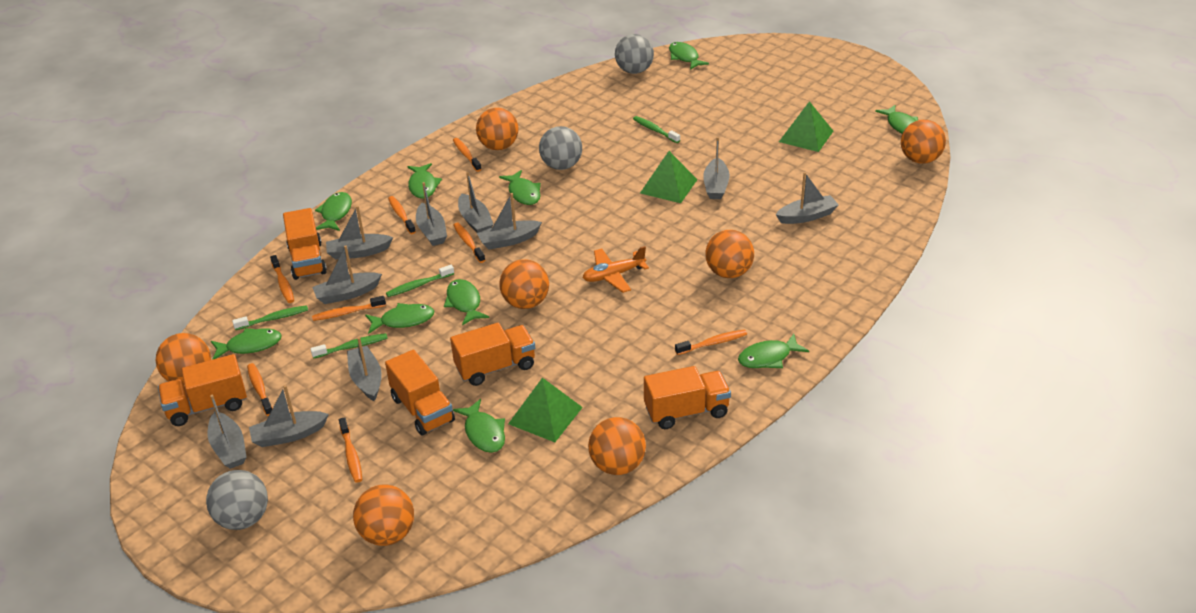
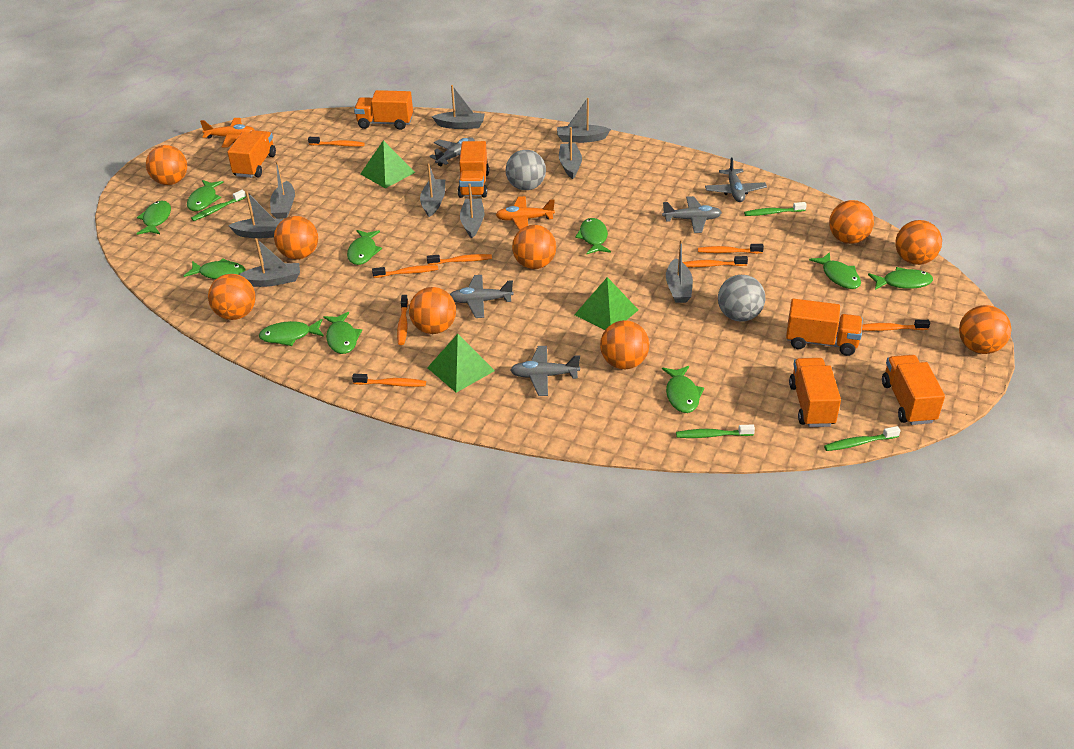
grey ball: 3 -> 2
grey boat: 10 -> 9
grey plane: 0 -> 5
orange ball: 7 -> 9
orange plane: 1 -> 2
orange truck: 5 -> 6

